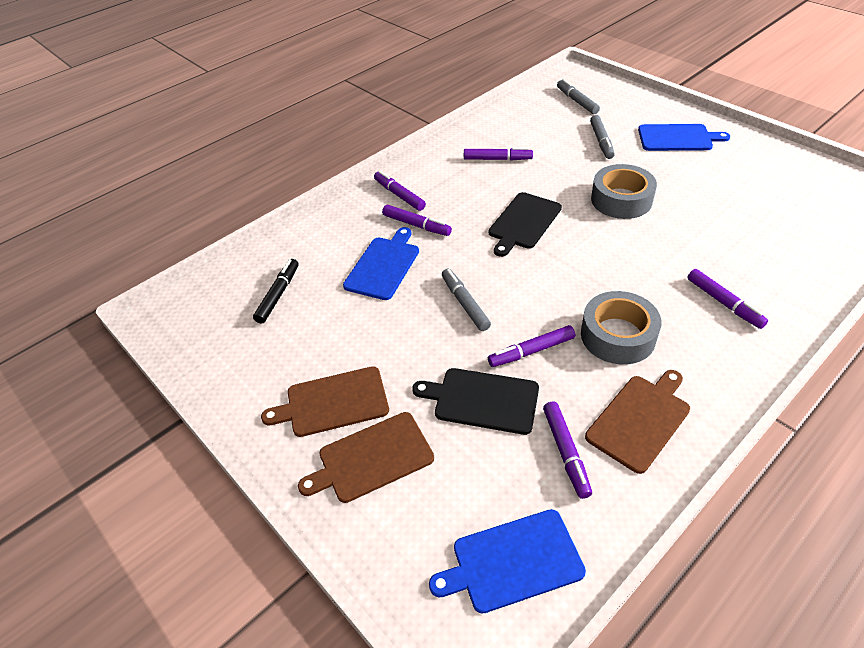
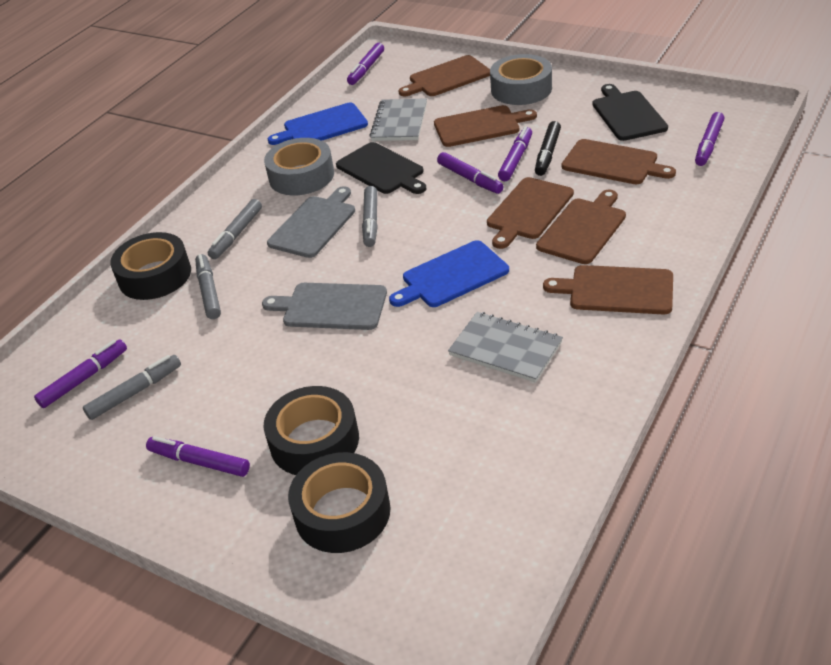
black tape: 0 -> 3
blue cutting board: 3 -> 2
brown cutting board: 3 -> 6
grey cutting board: 0 -> 2
grey marker: 3 -> 4
grey notebook: 0 -> 2

